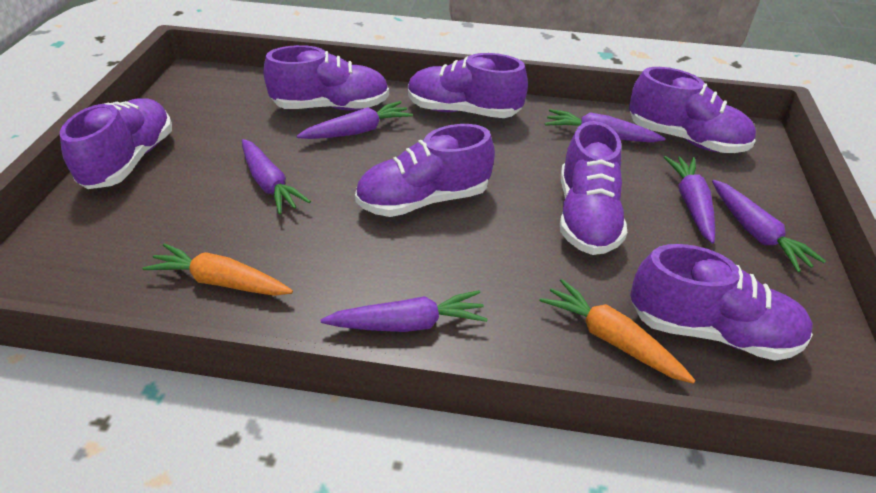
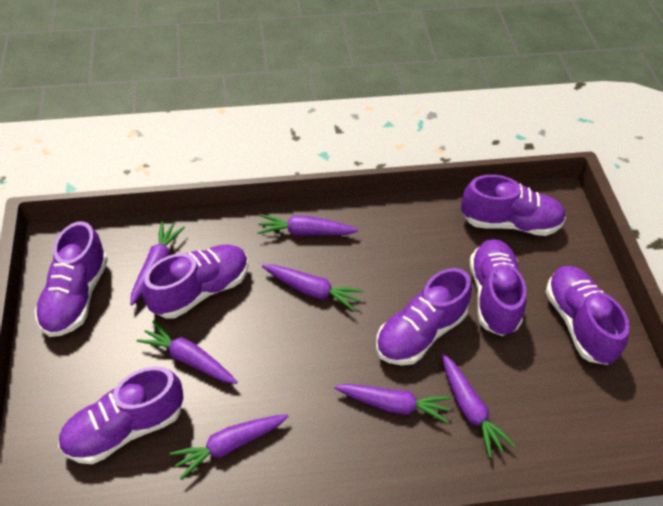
orange carrot: 2 -> 0
purple carrot: 6 -> 7

